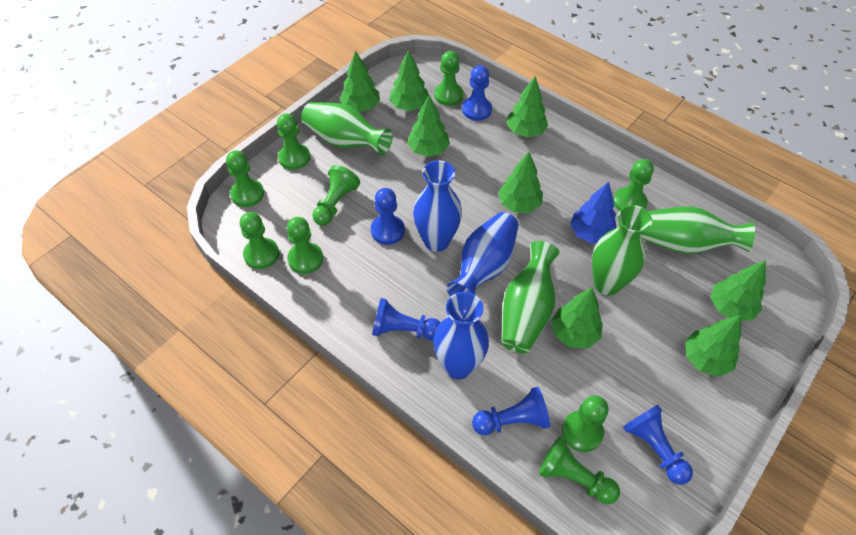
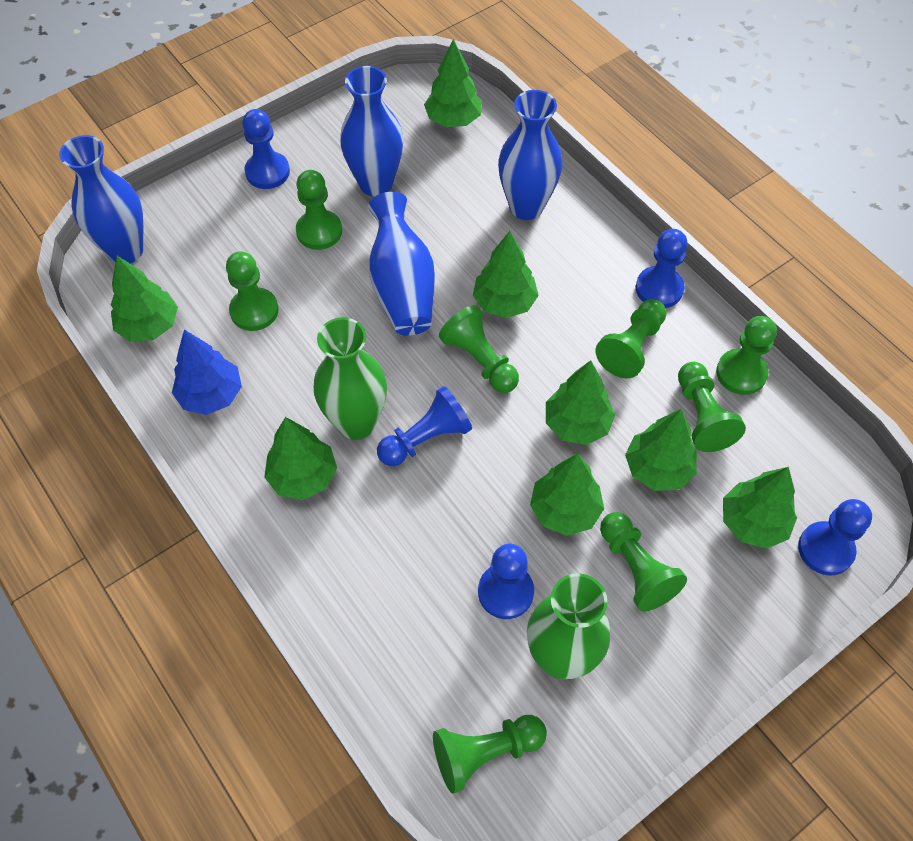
blue vase: 3 -> 4
green pawn: 9 -> 8
green vase: 4 -> 2

